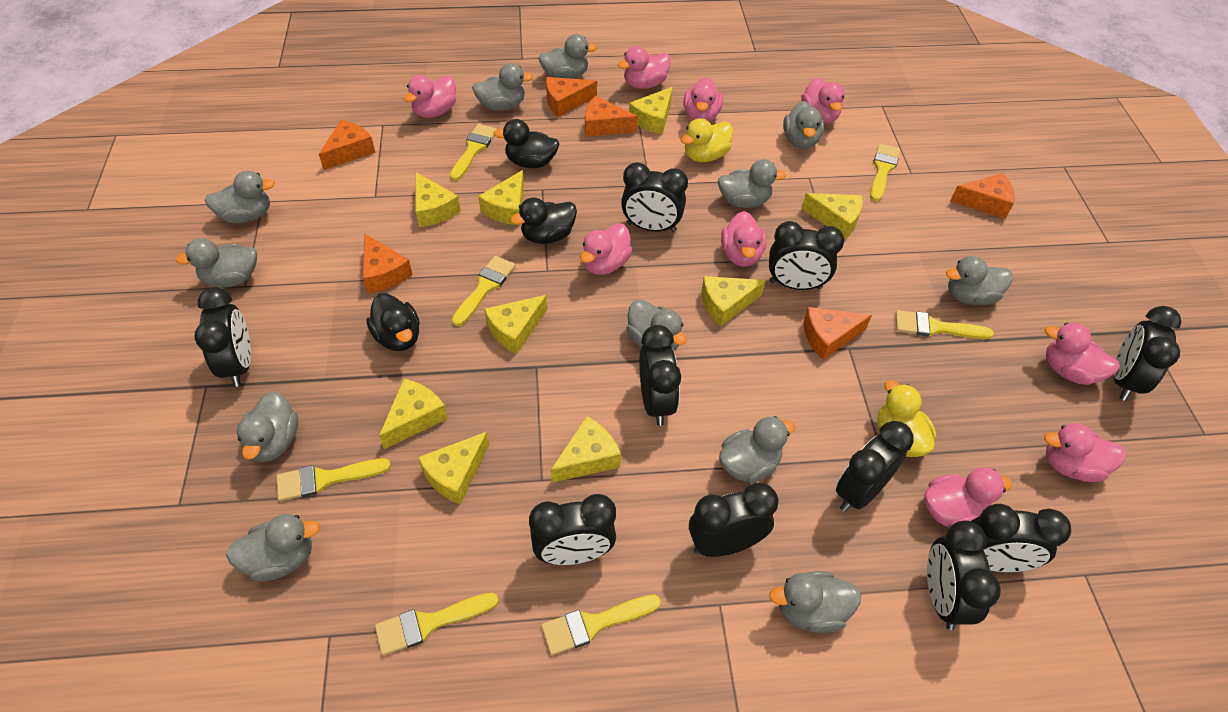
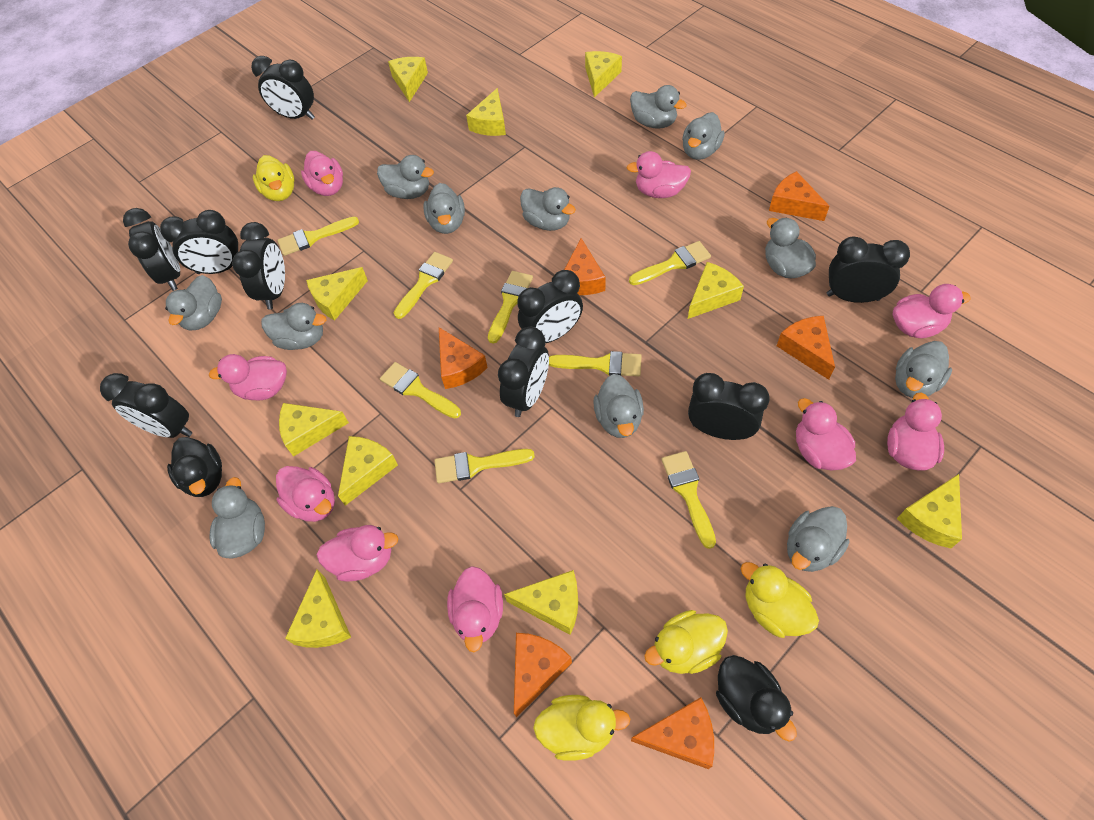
black clock: 10 -> 9
black duck: 3 -> 2
yellow brush: 7 -> 8
yellow cheese: 9 -> 10
yellow duck: 2 -> 4

